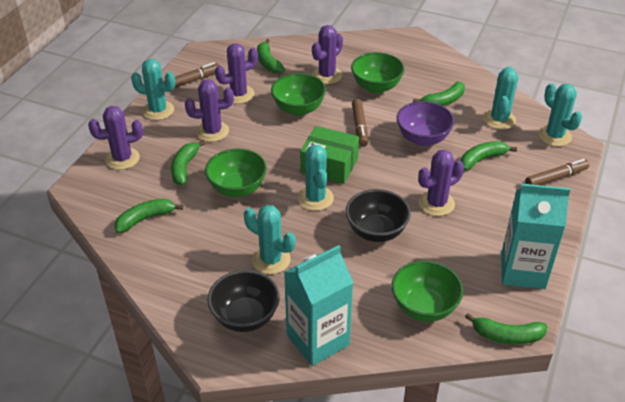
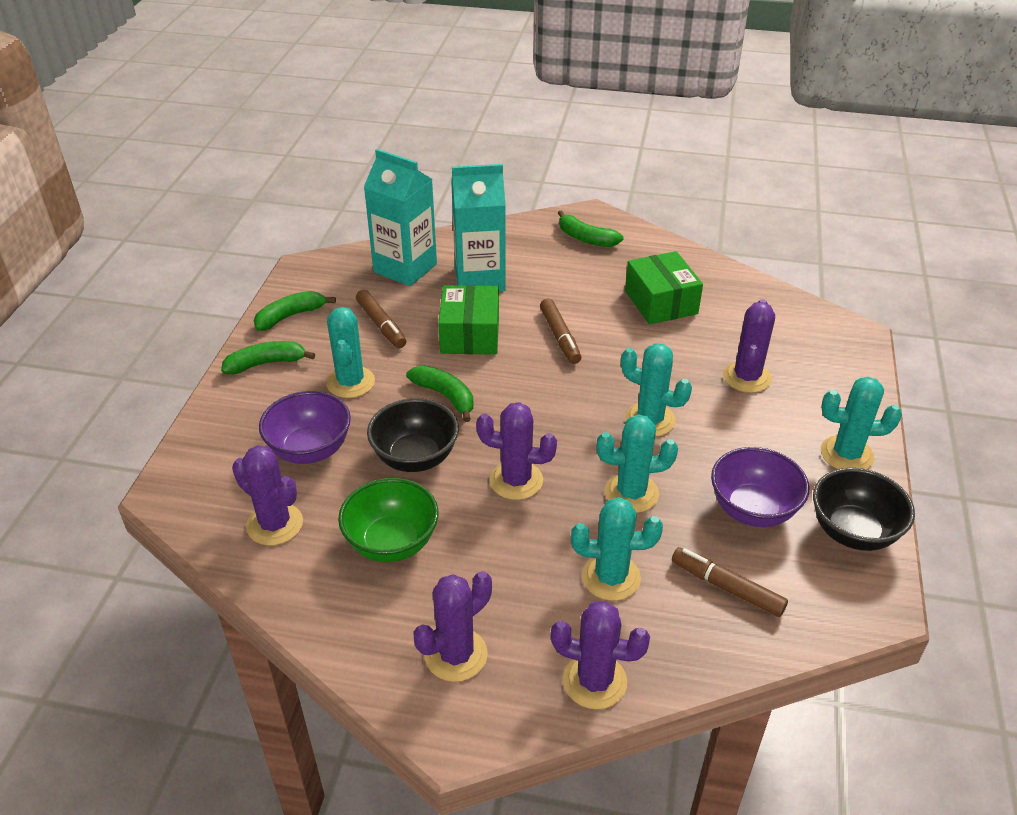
green banana: 6 -> 4
green bowl: 4 -> 1
green box: 1 -> 2
purple bowl: 1 -> 2

